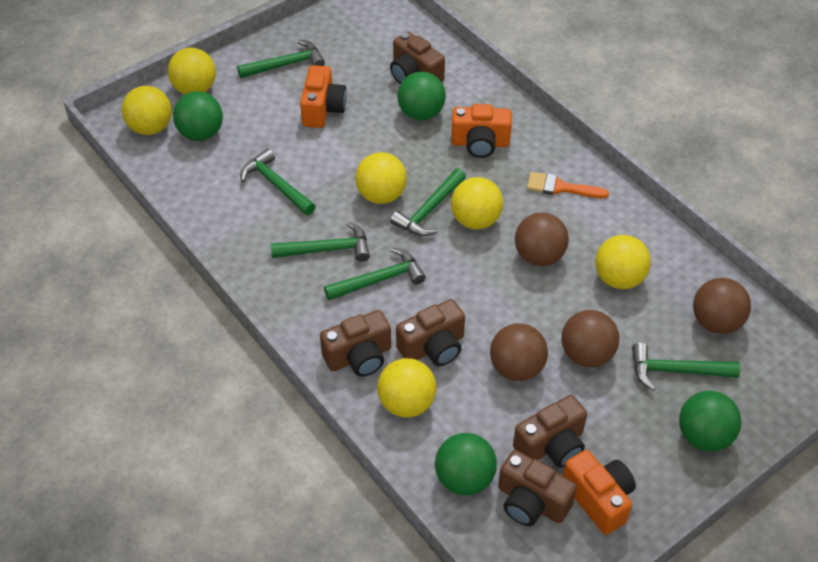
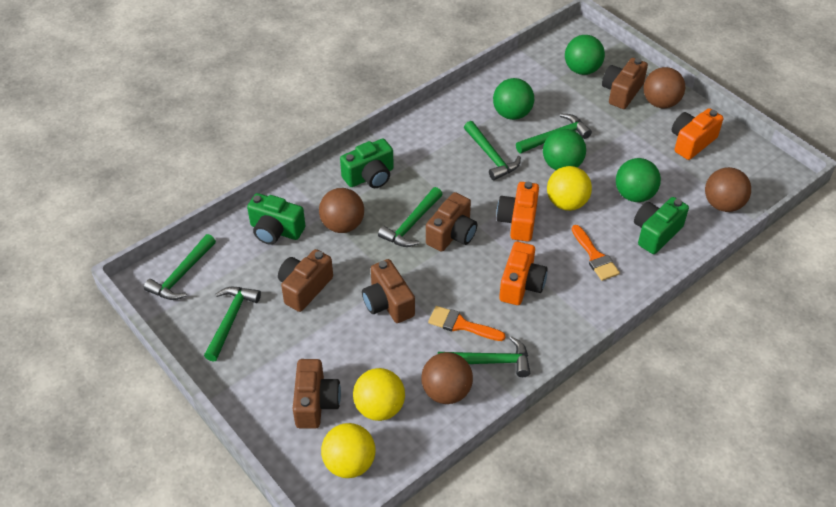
green camera: 0 -> 3
orange brush: 1 -> 2
yellow ball: 6 -> 3

